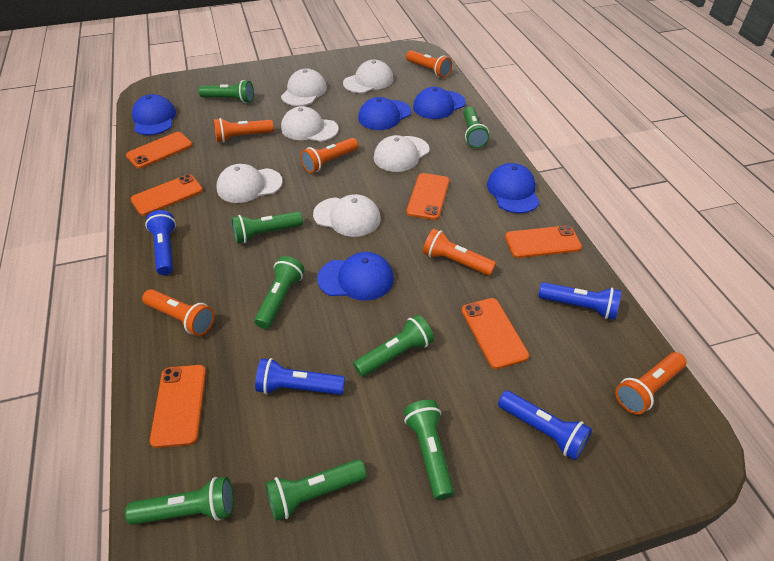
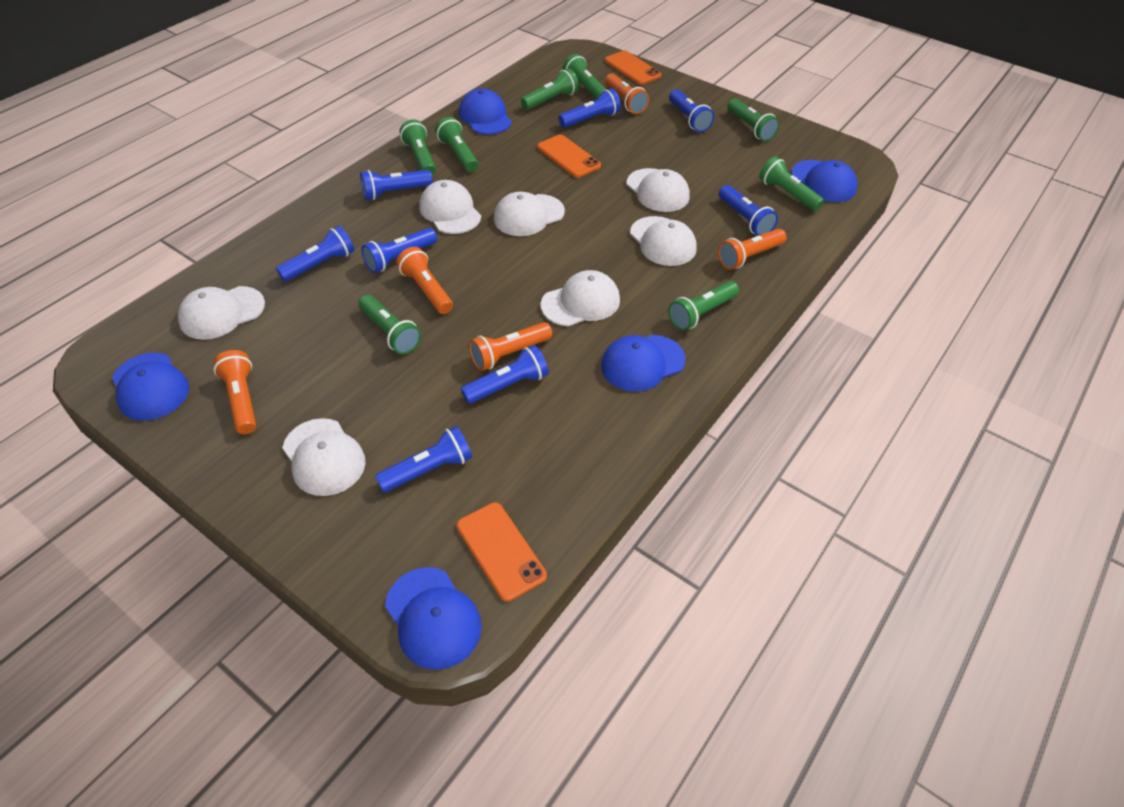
blue flashlight: 4 -> 8
orange flashlight: 6 -> 5
orange phone: 6 -> 3
white cap: 6 -> 7

